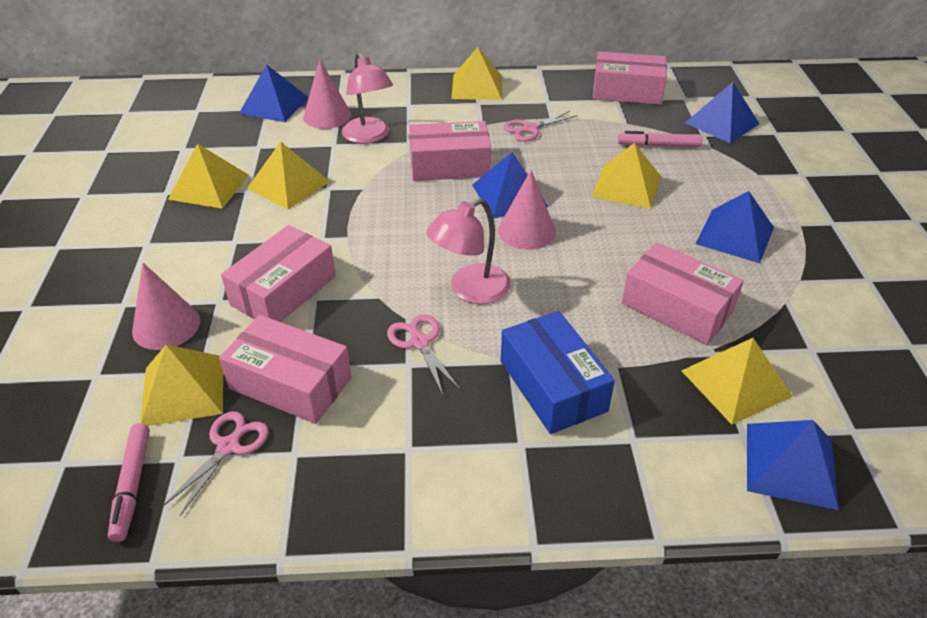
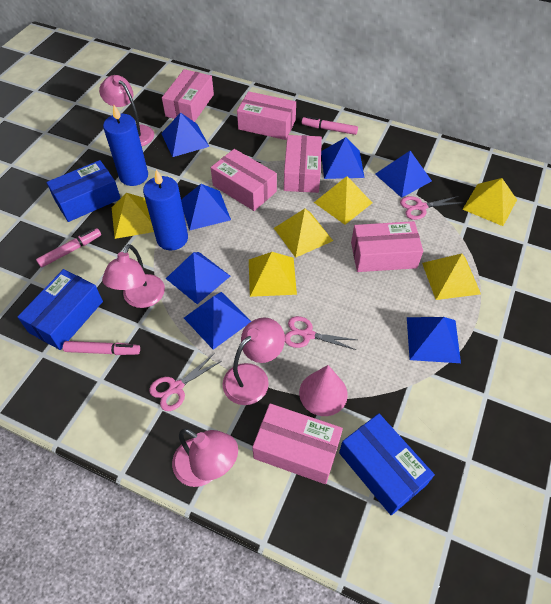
blue box: 1 -> 3
blue candle: 0 -> 2
blue pyramid: 5 -> 7
pink box: 5 -> 6
pink cone: 3 -> 1
pink lamp: 2 -> 4
pink marker: 2 -> 3

